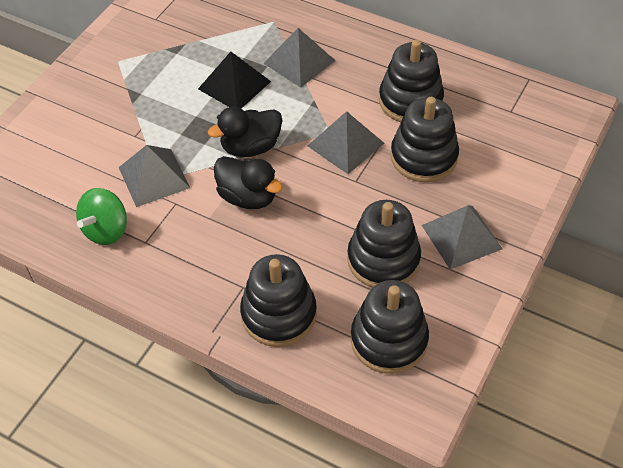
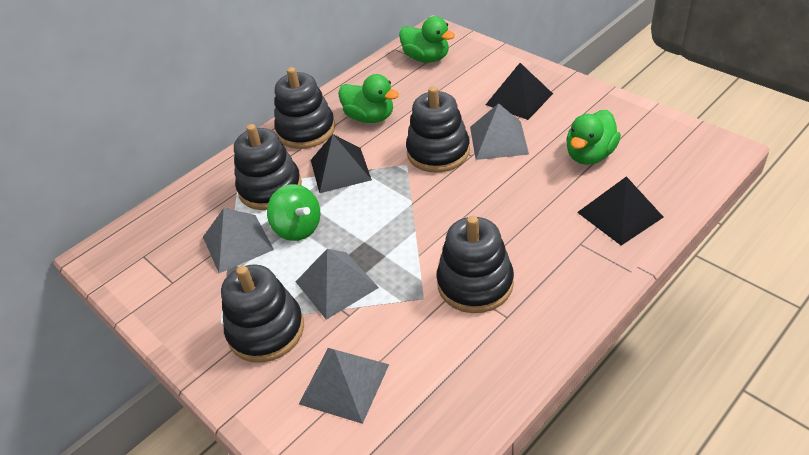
black duck: 2 -> 0
black pyramid: 1 -> 3
green duck: 0 -> 3

